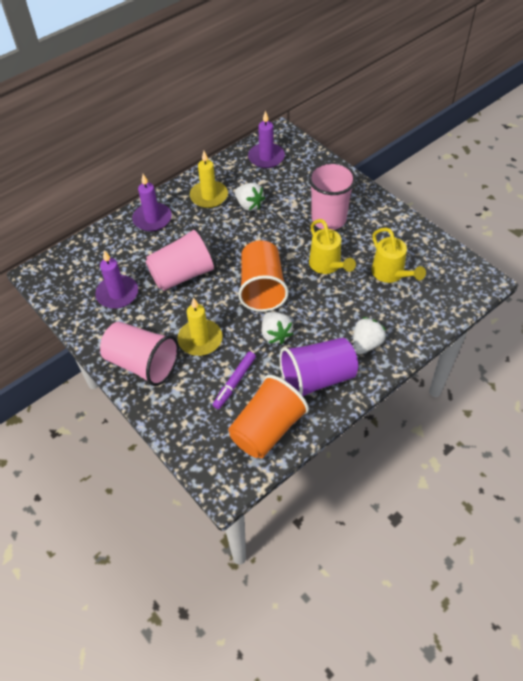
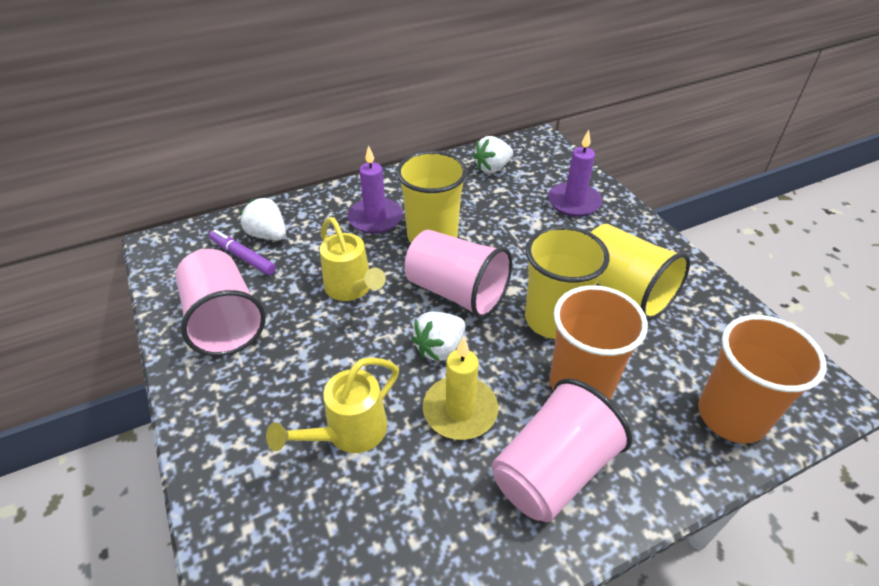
purple candle: 3 -> 2
purple cup: 1 -> 0
yellow candle: 2 -> 1
yellow cup: 0 -> 3

